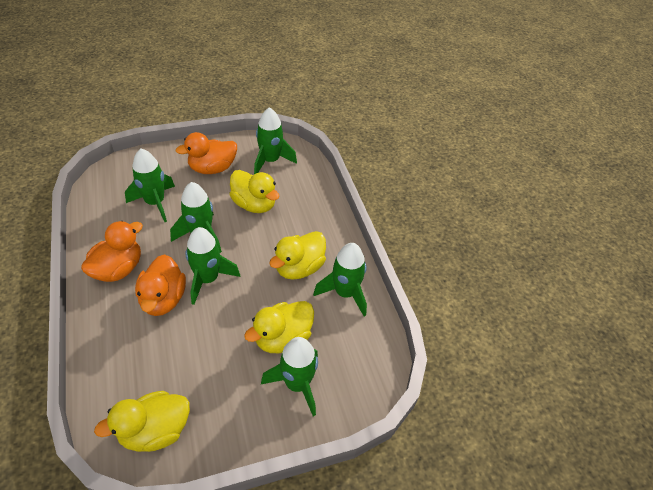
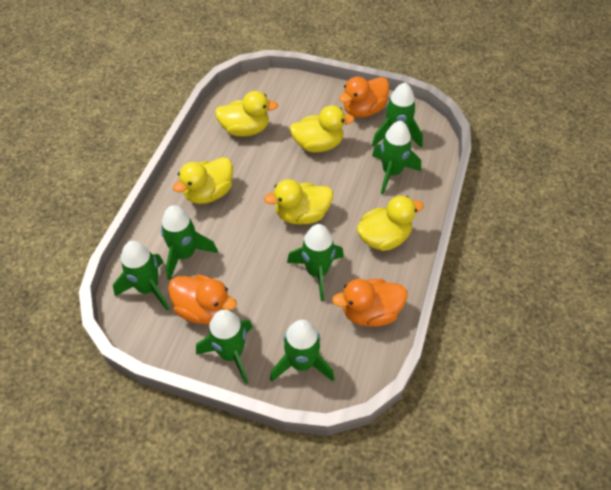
green rocket: 6 -> 7
yellow duck: 4 -> 5

